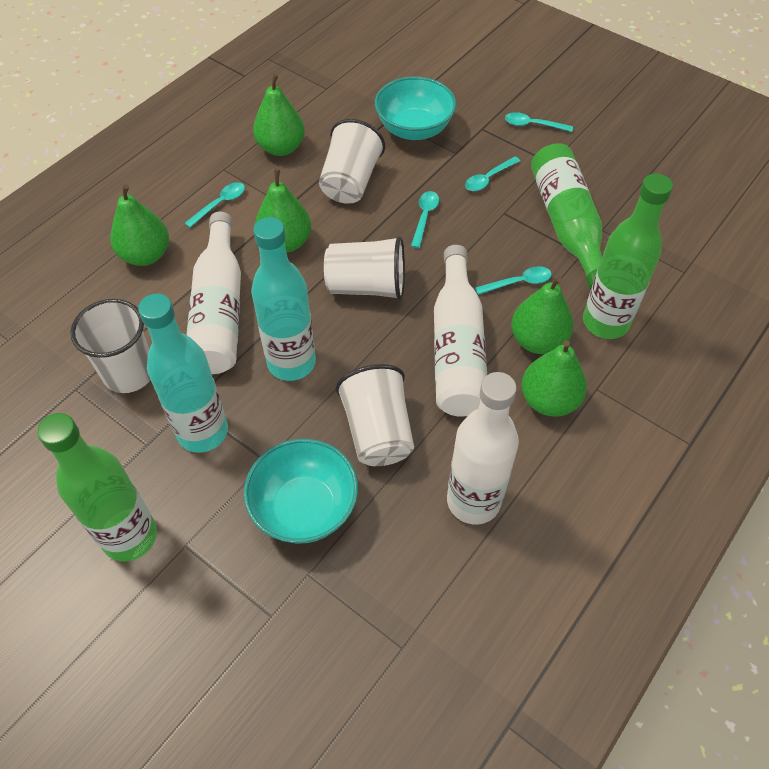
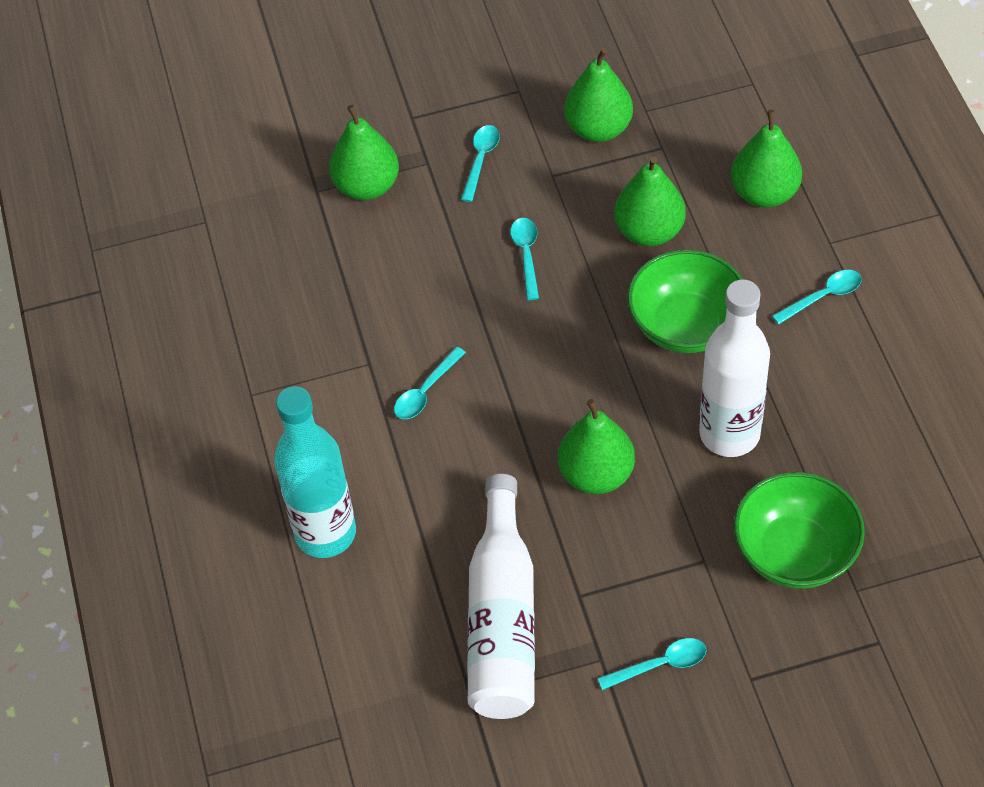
green bottle: 3 -> 0
green bowl: 0 -> 2
turquoise bottle: 2 -> 1
turquoise bowl: 2 -> 0
white bottle: 3 -> 2
white cup: 4 -> 0

